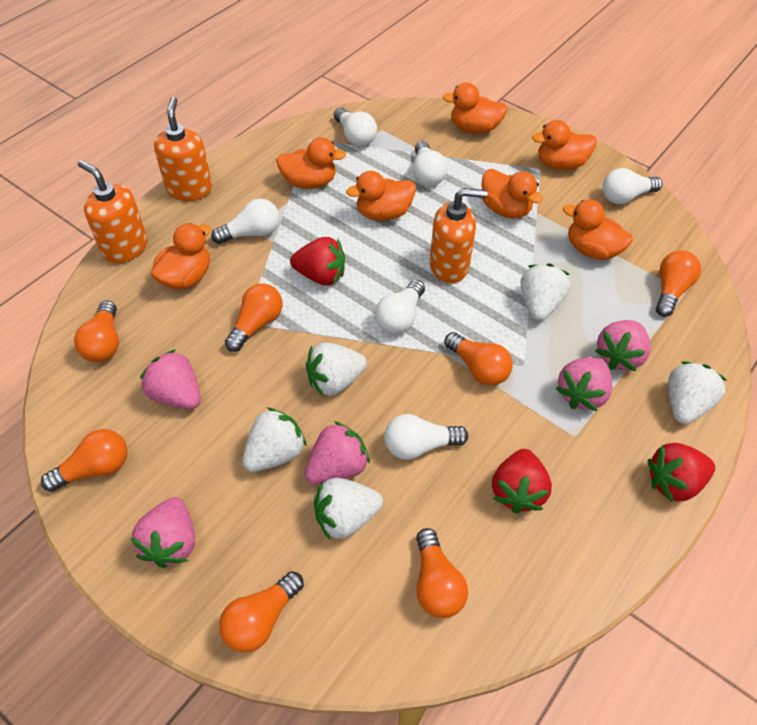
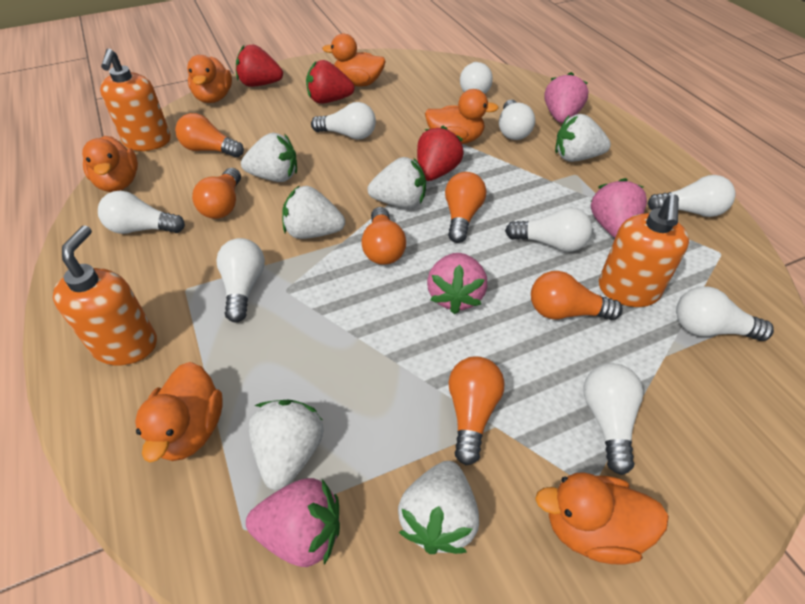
orange duck: 7 -> 6
orange light bulb: 7 -> 6
pink strawberry: 5 -> 4
white light bulb: 6 -> 9
white strawberry: 5 -> 6

